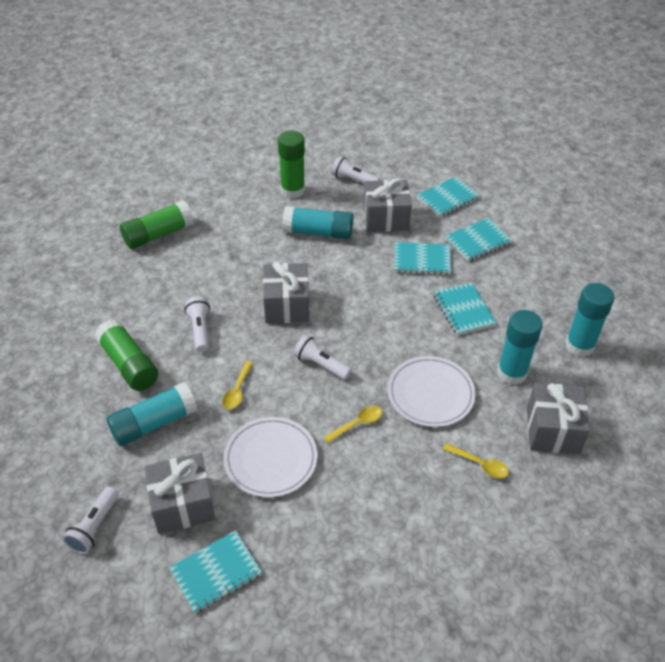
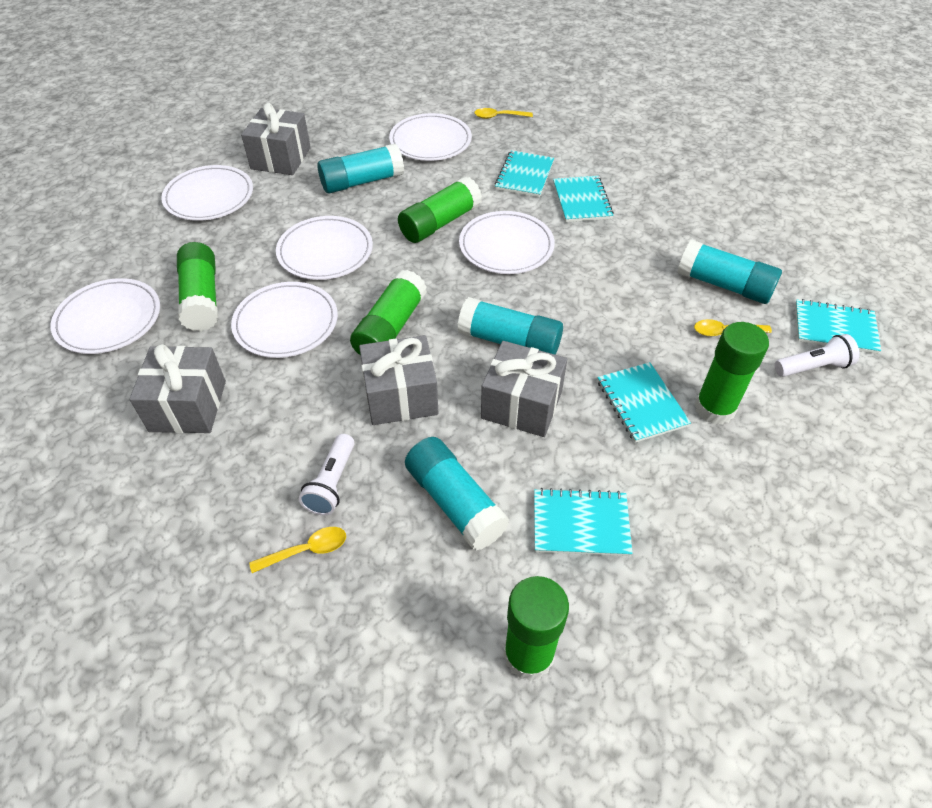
green glue stick: 3 -> 5
white flashlight: 4 -> 2
white plate: 2 -> 6

